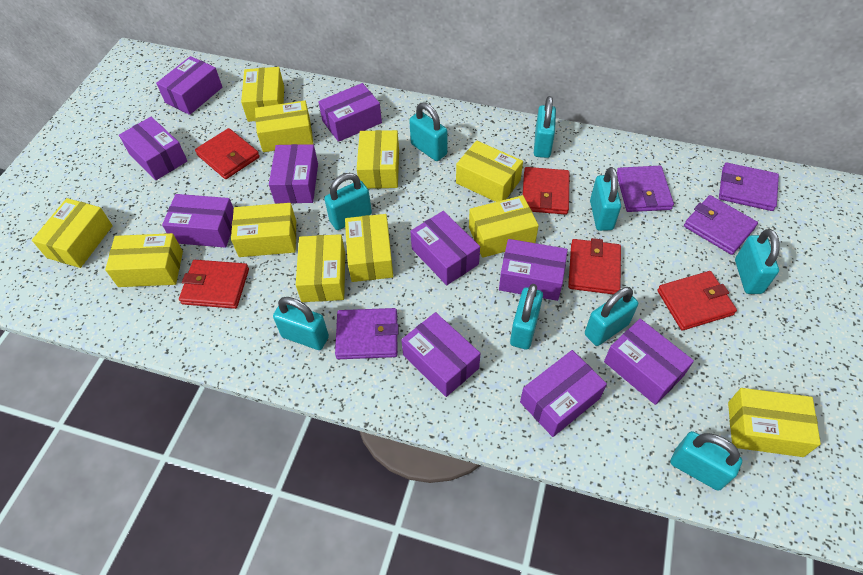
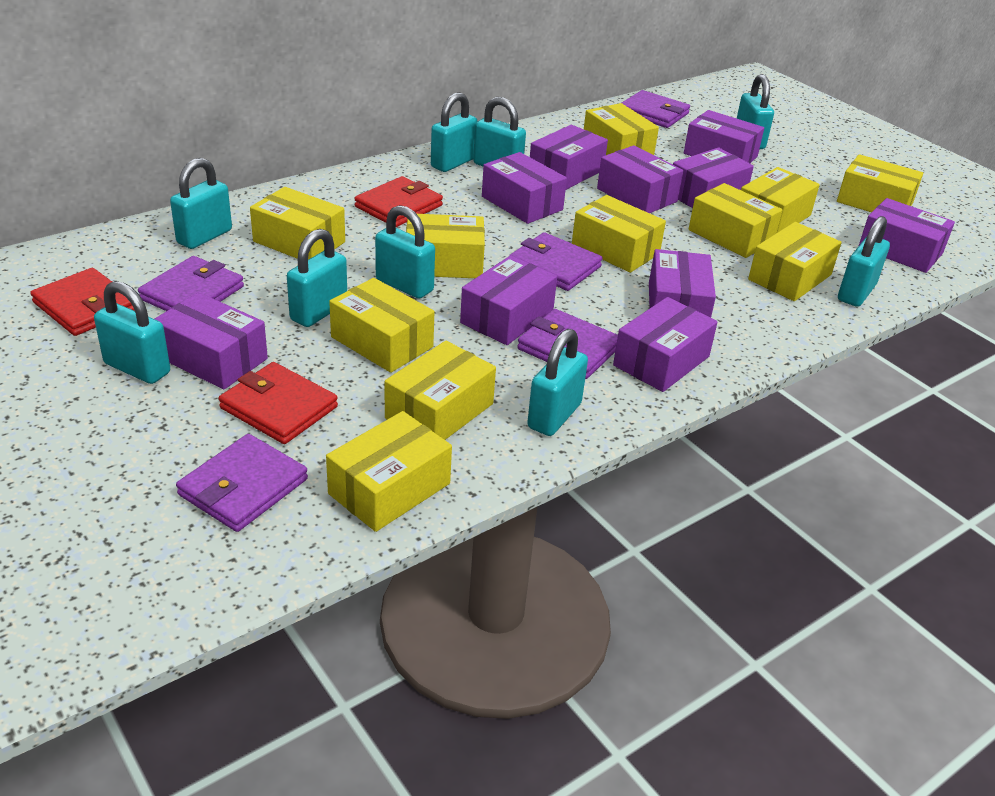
purple wallet: 4 -> 5
red wallet: 5 -> 3

